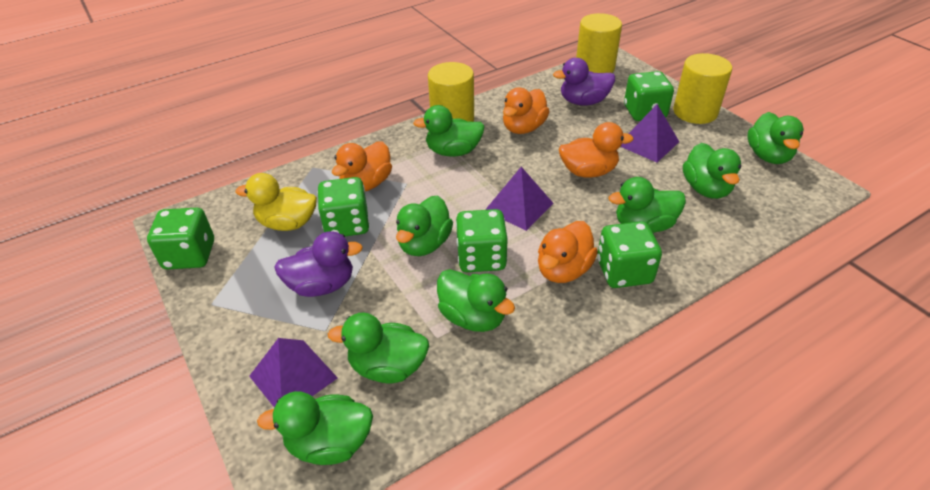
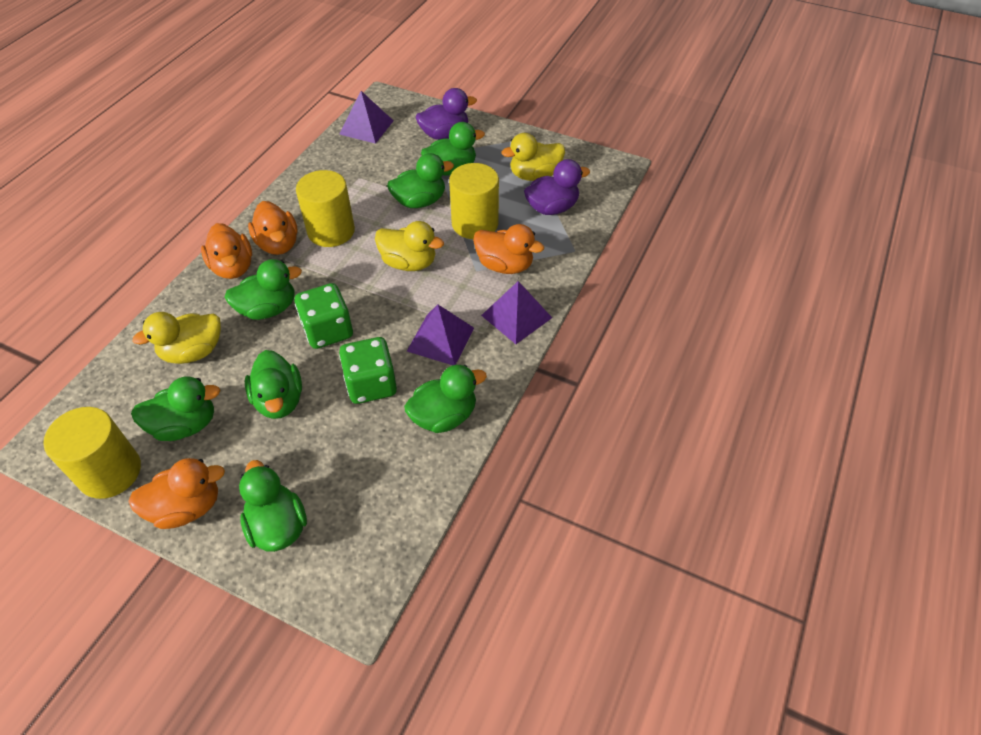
green dice: 5 -> 2
green duck: 8 -> 7
yellow duck: 1 -> 3

